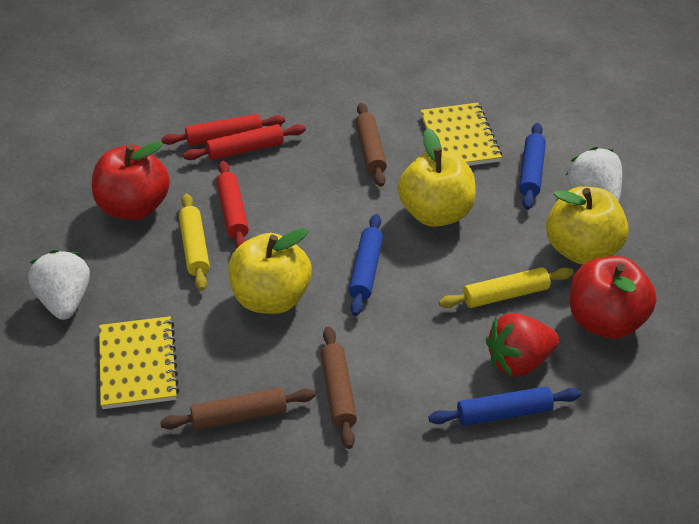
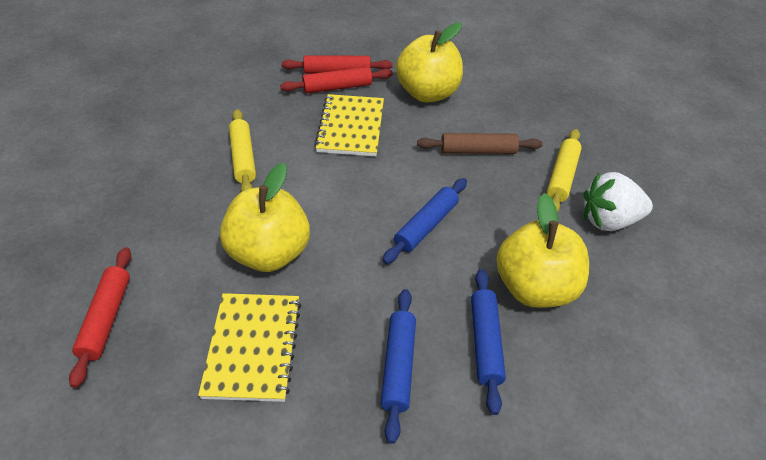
brown rolling pin: 3 -> 1
red apple: 2 -> 0
red strawberry: 1 -> 0
white strawberry: 2 -> 1

